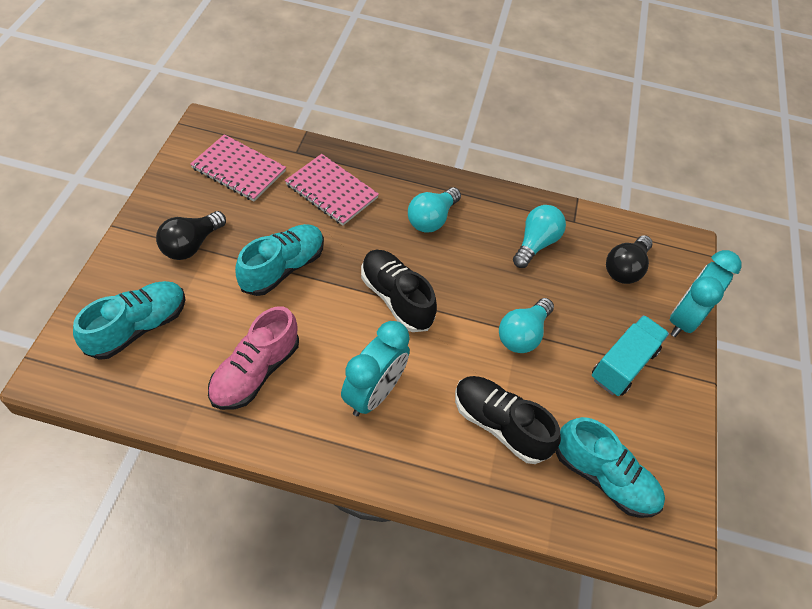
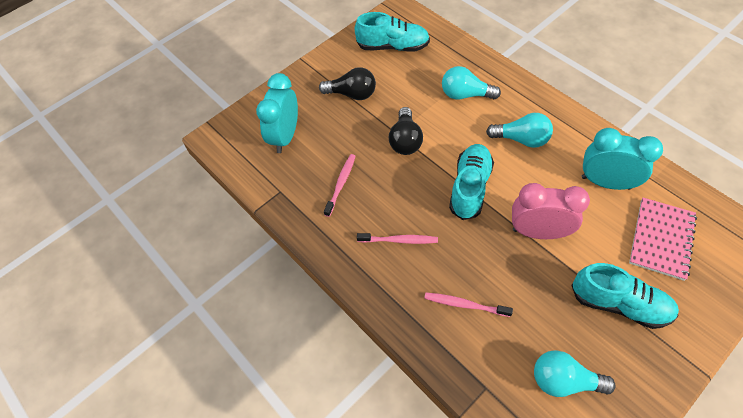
black shoe: 2 -> 0
pink clock: 0 -> 1
pink notebook: 2 -> 1
pink shoe: 1 -> 0
pink toothbrush: 0 -> 3
turquoise truck: 1 -> 0

